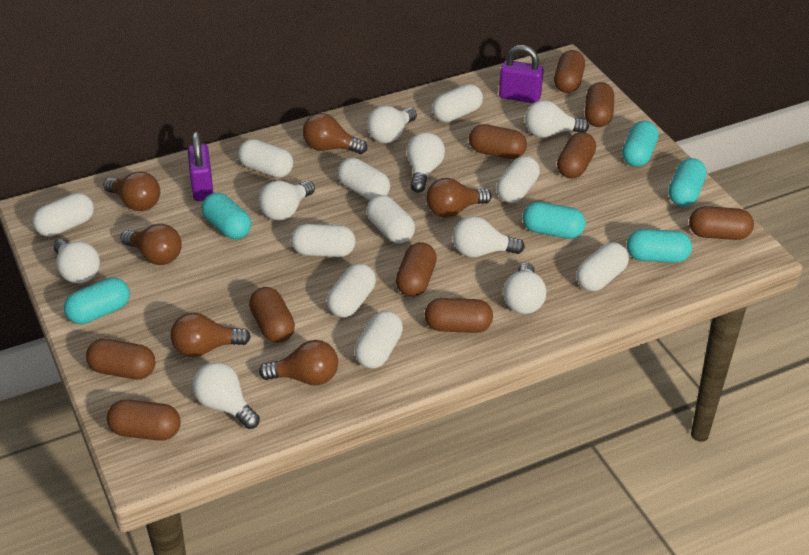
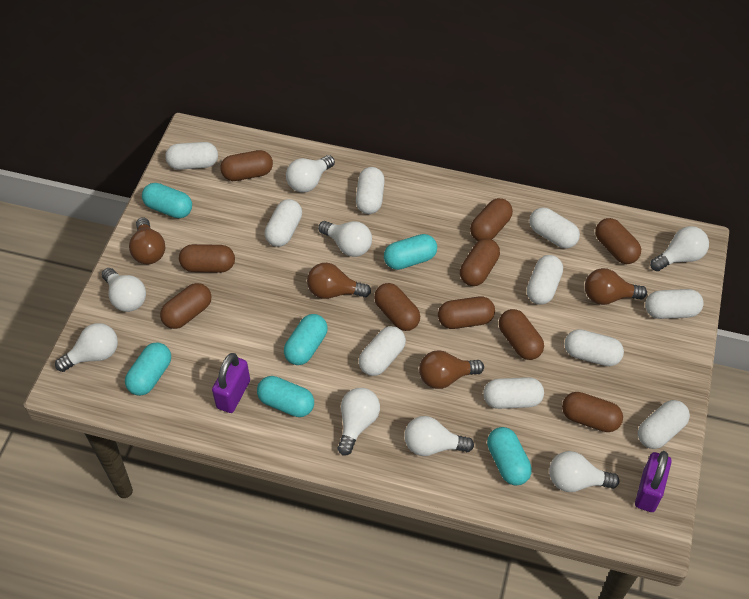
brown light bulb: 6 -> 4

